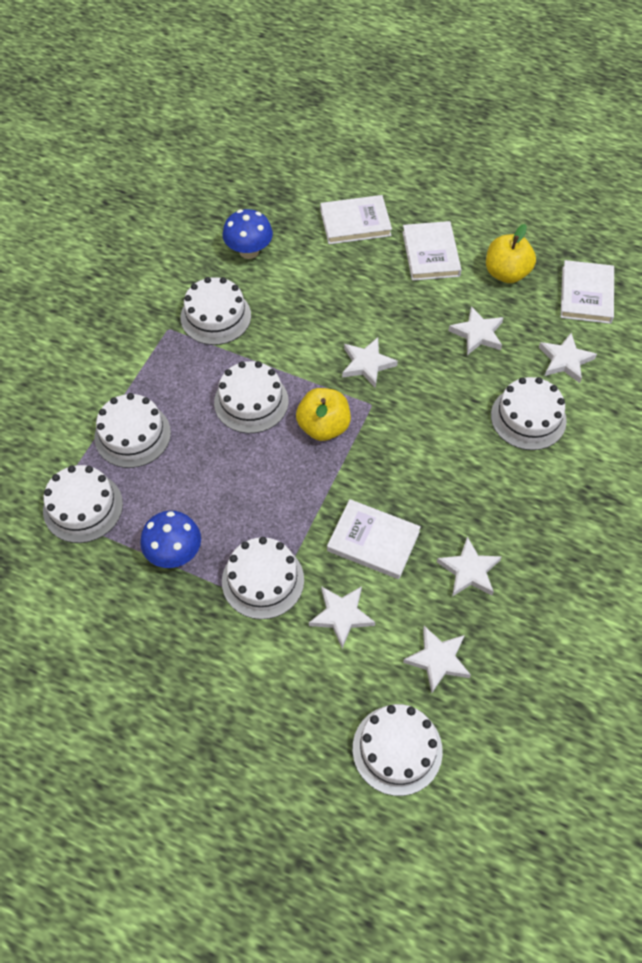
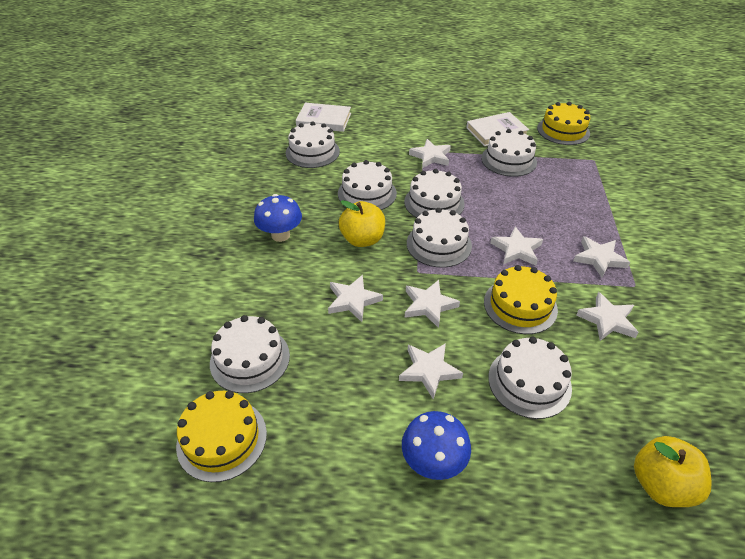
white book: 4 -> 2
white star: 6 -> 7
yellow cake: 0 -> 3

